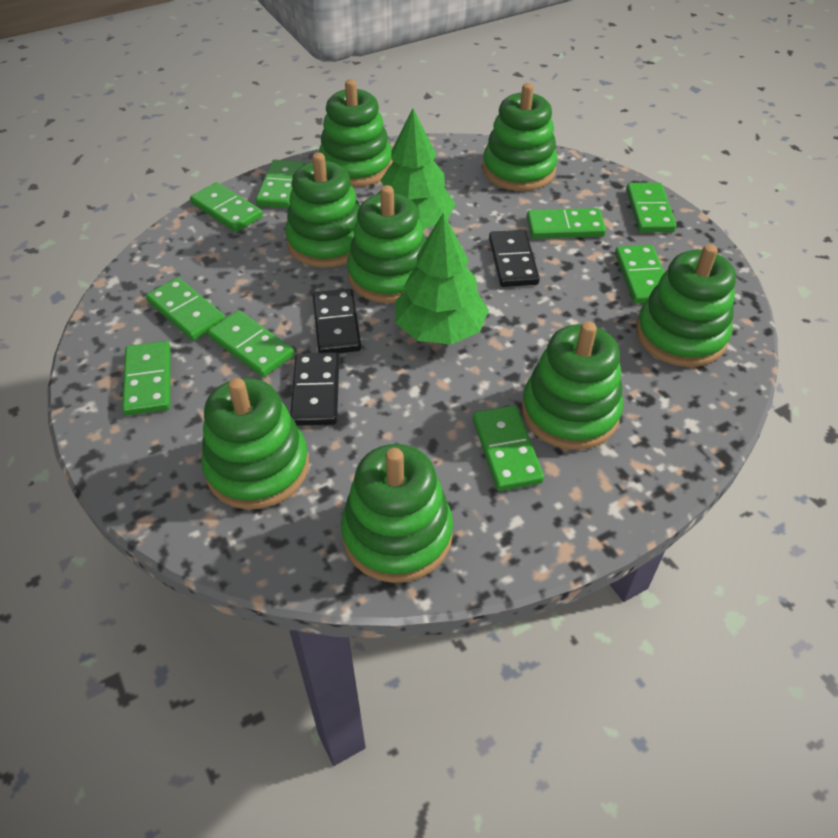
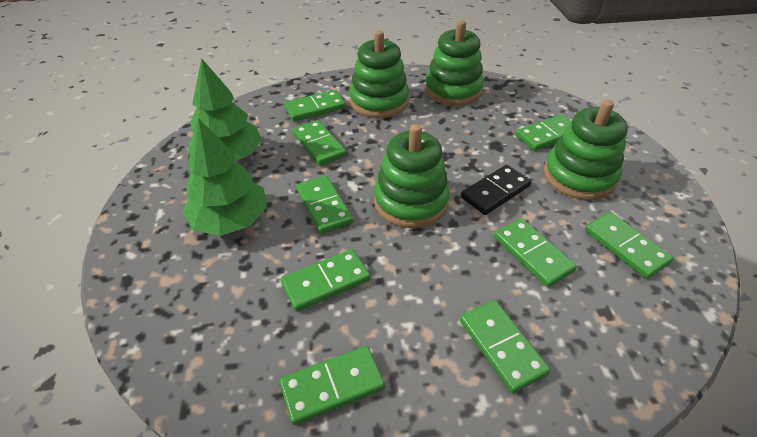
black domino: 3 -> 1
green stacking toy: 8 -> 4

